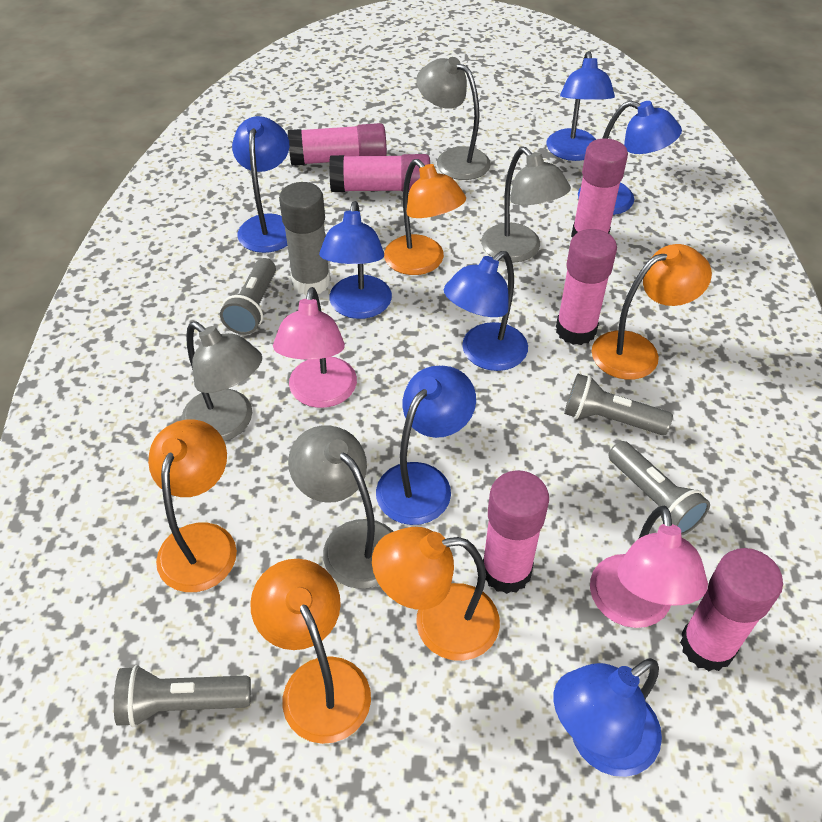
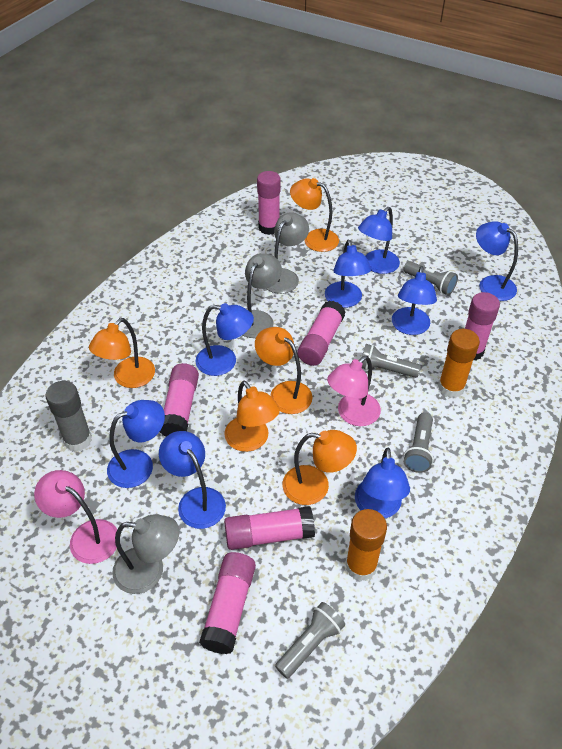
blue lamp: 7 -> 8
grey lamp: 4 -> 3
orange glue stick: 0 -> 2

